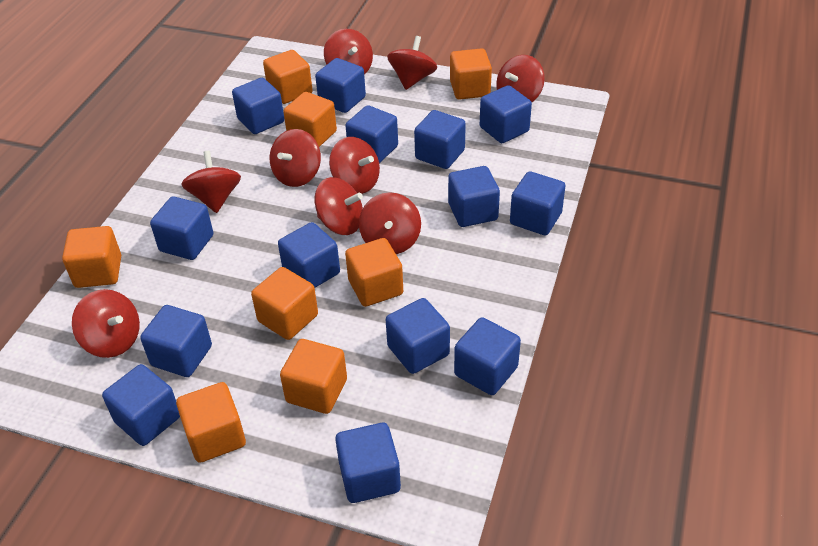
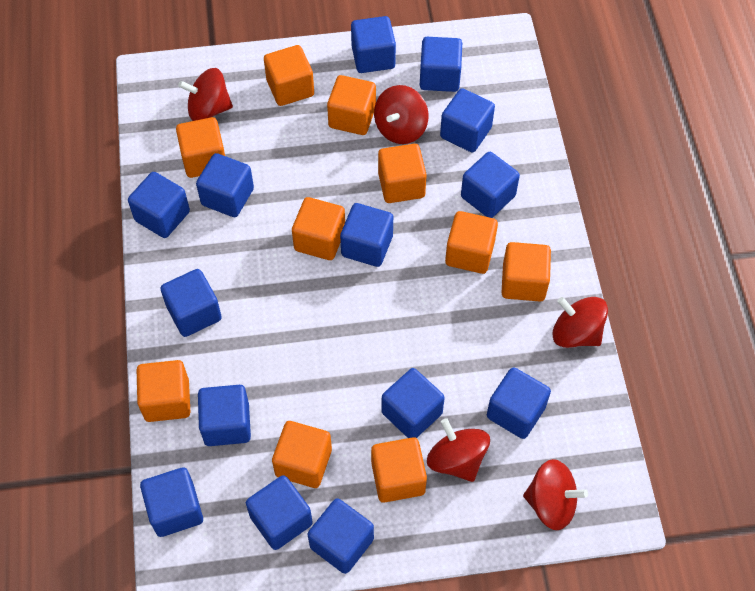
orange cube: 8 -> 10
red spinning top: 9 -> 5

